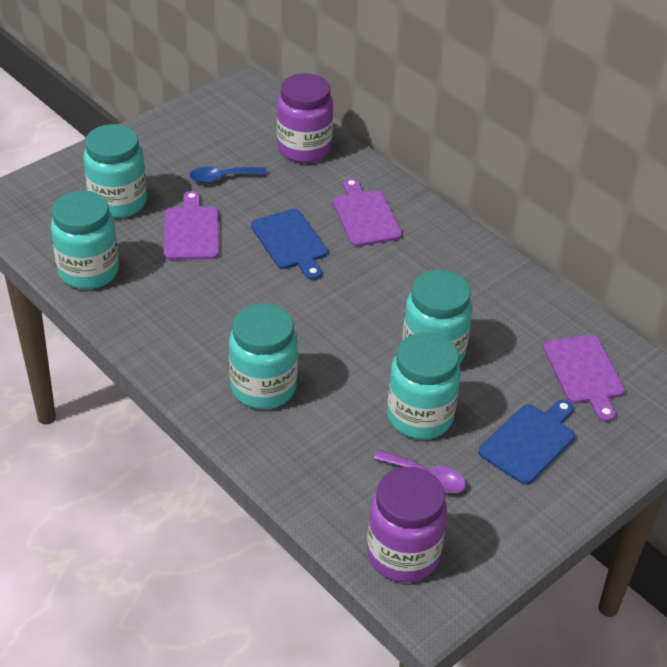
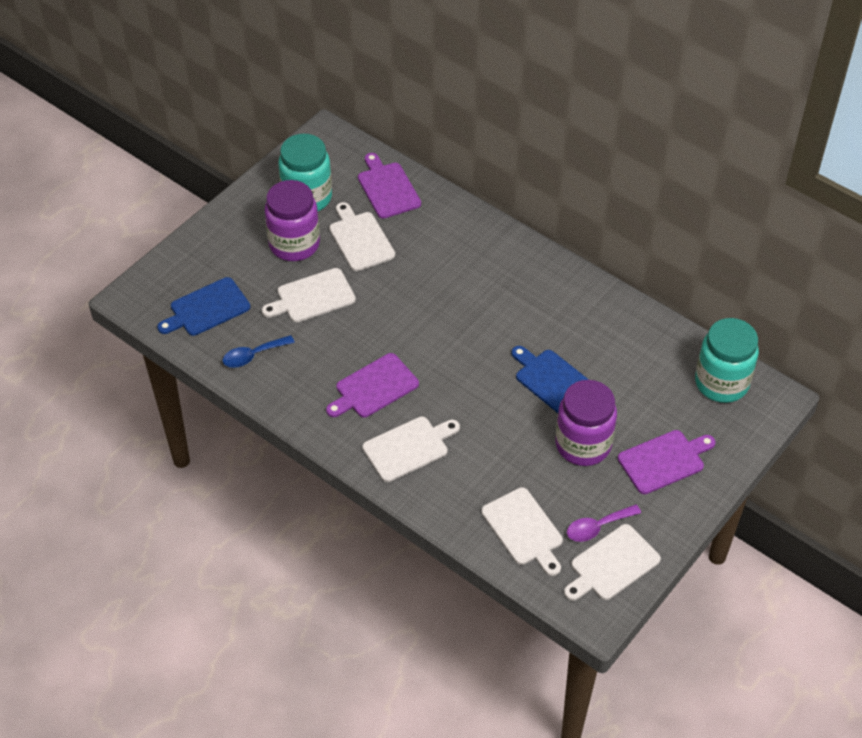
turquoise jar: 5 -> 2
white cutting board: 0 -> 5

